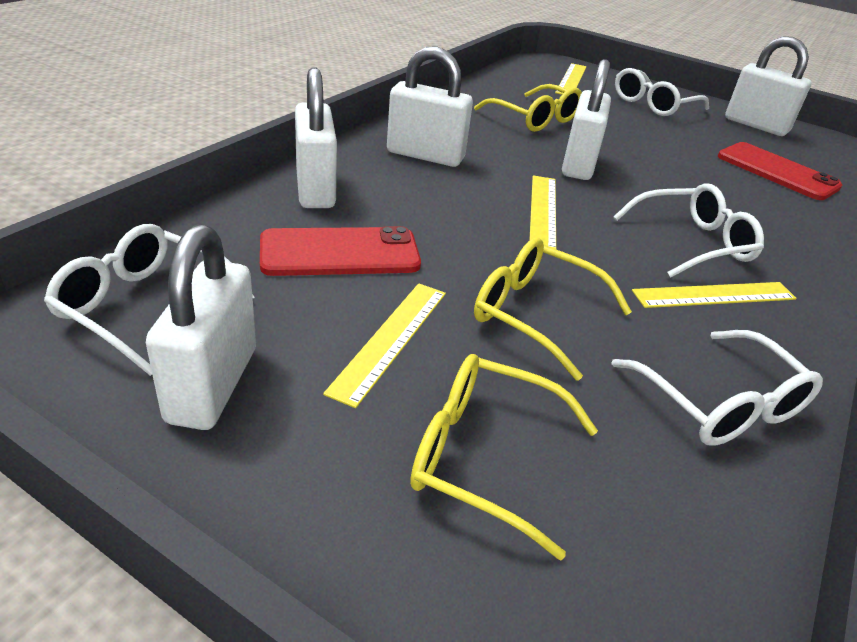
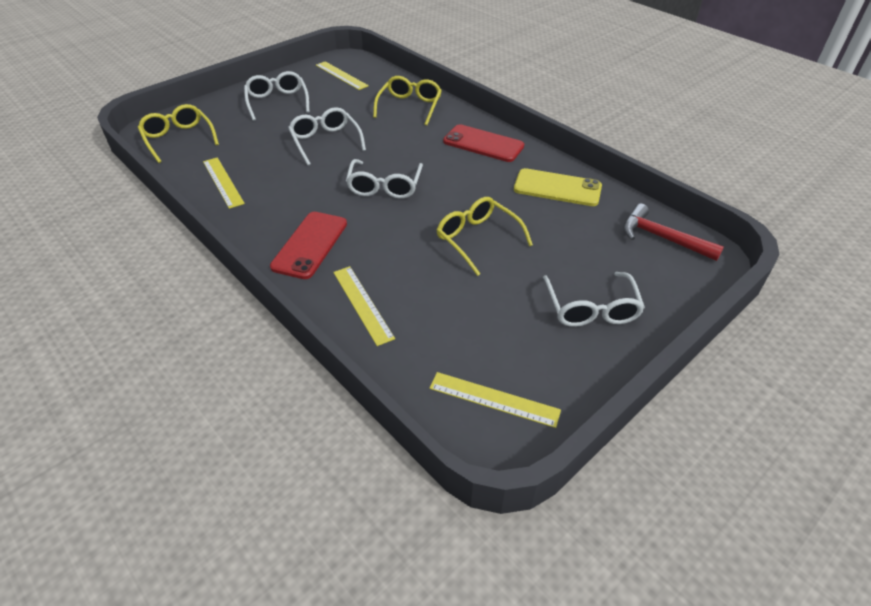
red hammer: 0 -> 1
white padlock: 5 -> 0
yellow phone: 0 -> 1

